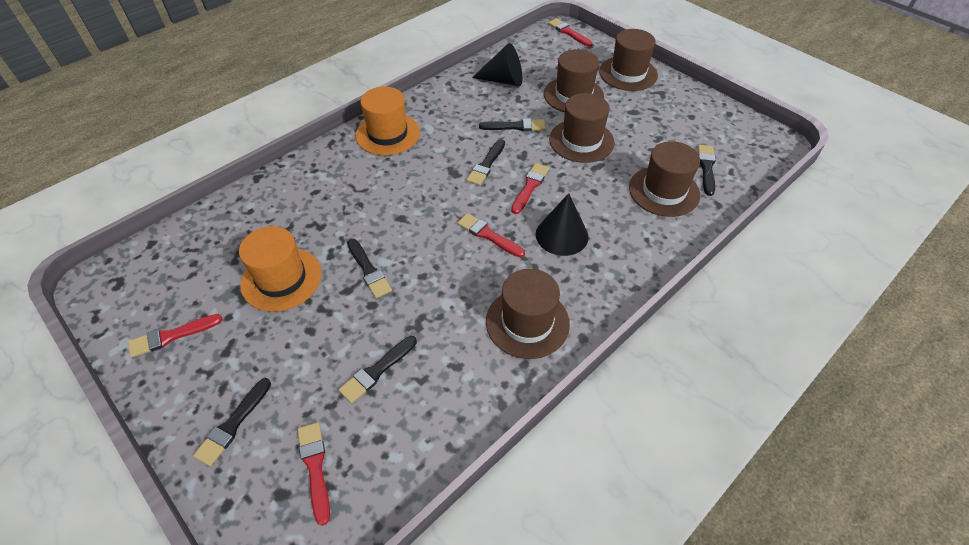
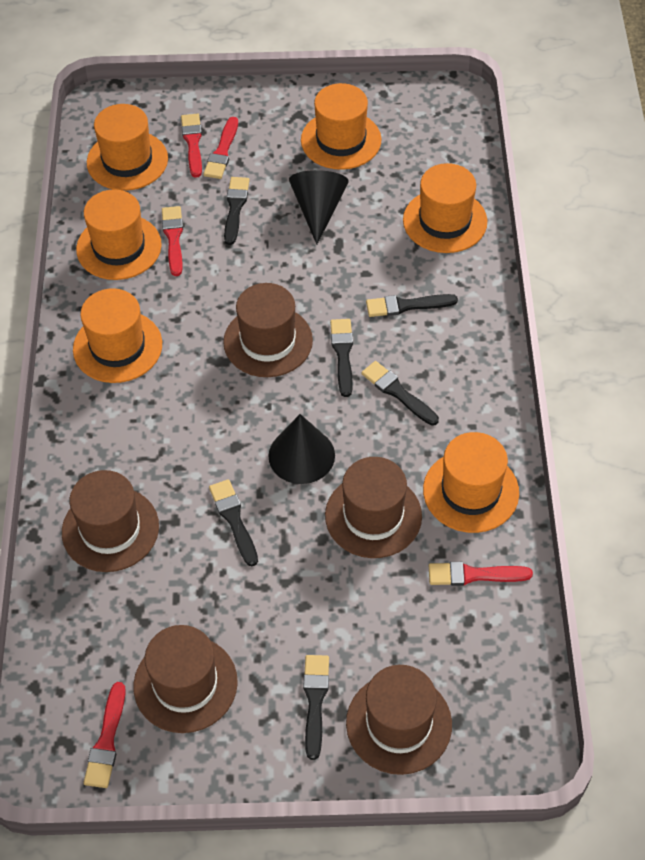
orange hat: 2 -> 6

